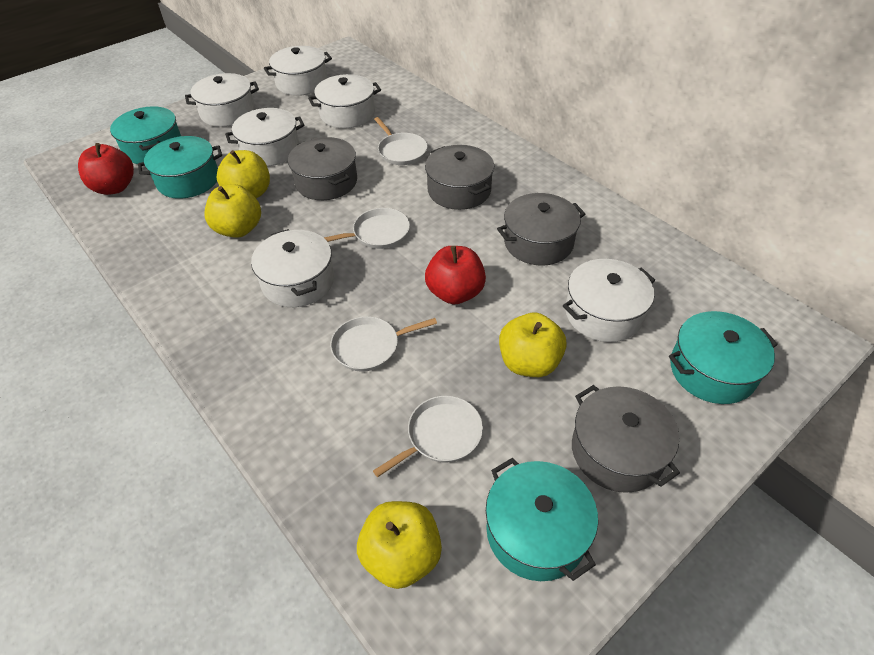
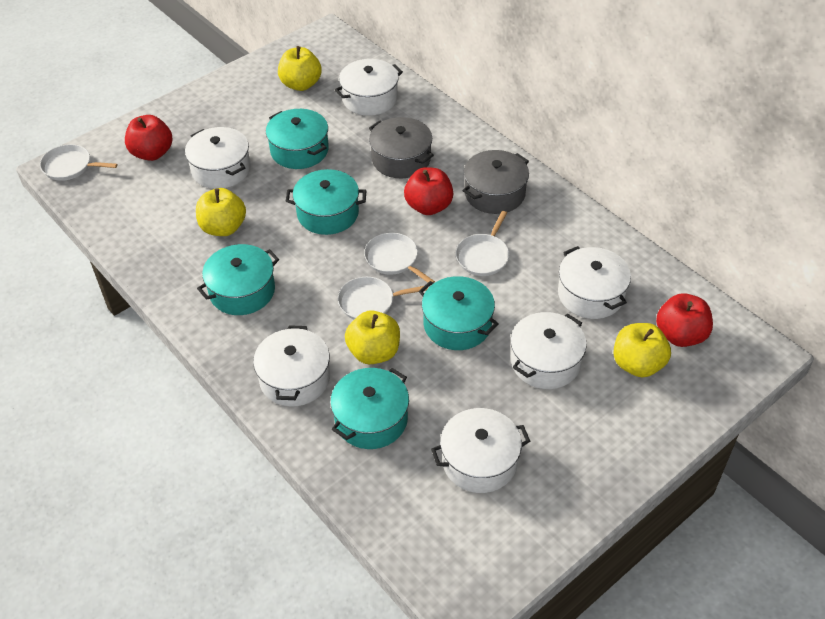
grey pot: 4 -> 2
red apple: 2 -> 3
turquoise pot: 4 -> 5

